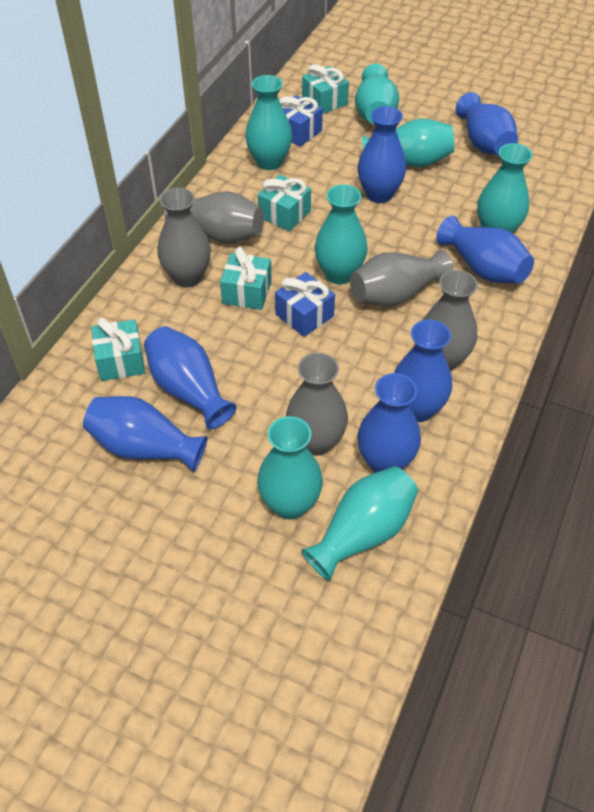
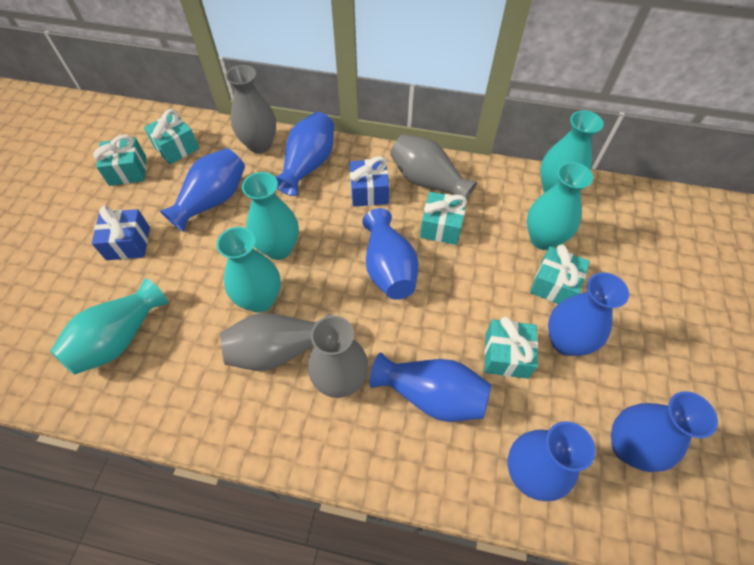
grey vase: 5 -> 4
turquoise gift: 4 -> 5
turquoise vase: 7 -> 5

